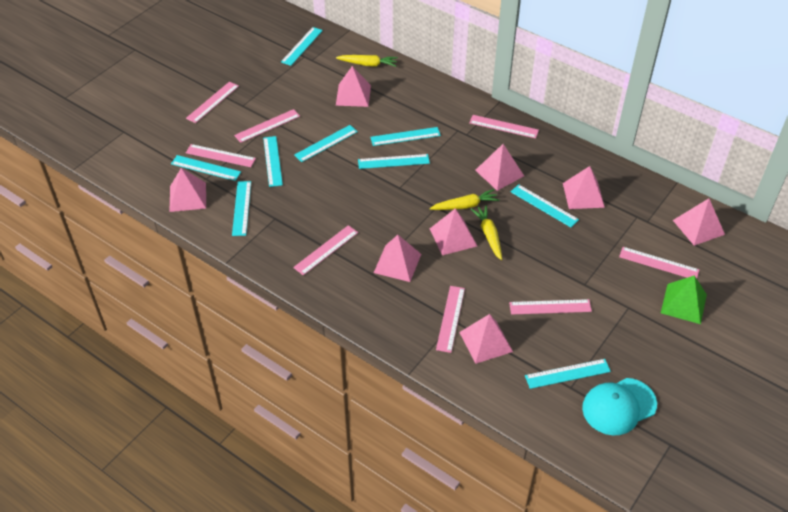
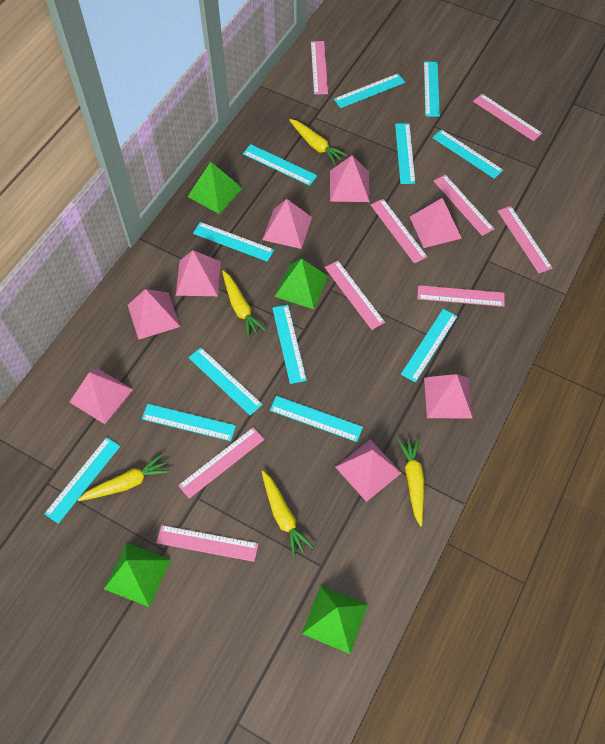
green pyramid: 1 -> 4
pink ruler: 8 -> 9
turquoise cap: 1 -> 0
turquoise ruler: 9 -> 12
yellow carrot: 3 -> 5

